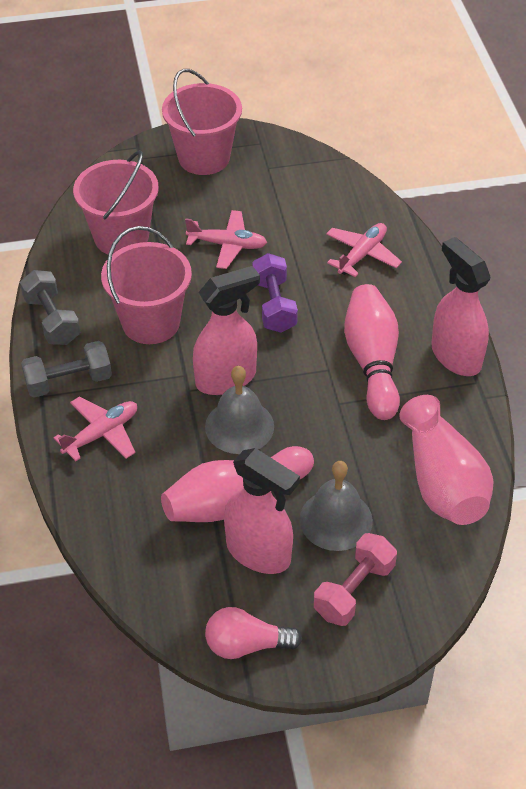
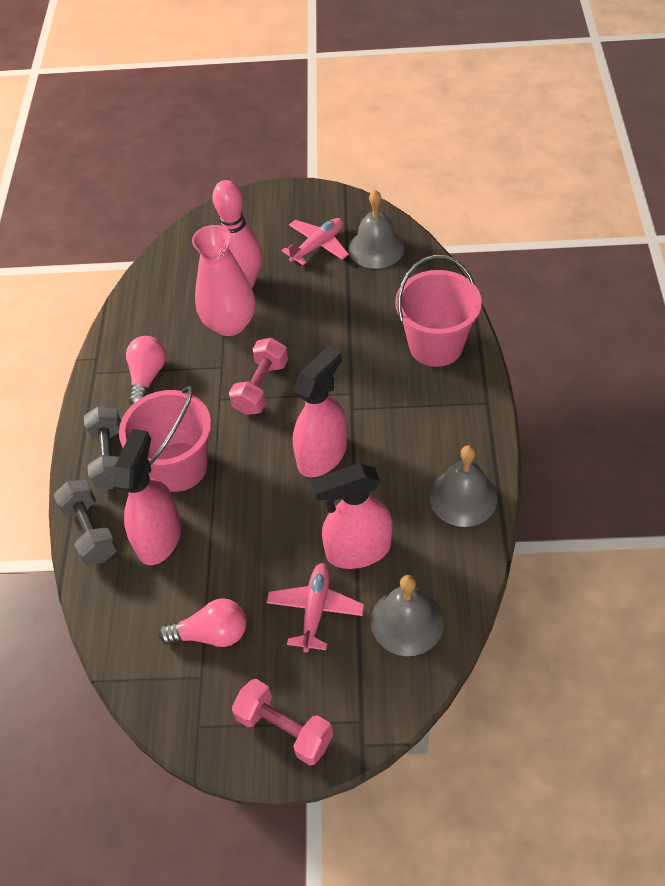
grey bell: 2 -> 3
pink bowling pin: 2 -> 1
pink bucket: 3 -> 2
pink dumbbell: 1 -> 2
pink light bulb: 1 -> 2
pink plane: 3 -> 2
purple dumbbell: 1 -> 0

